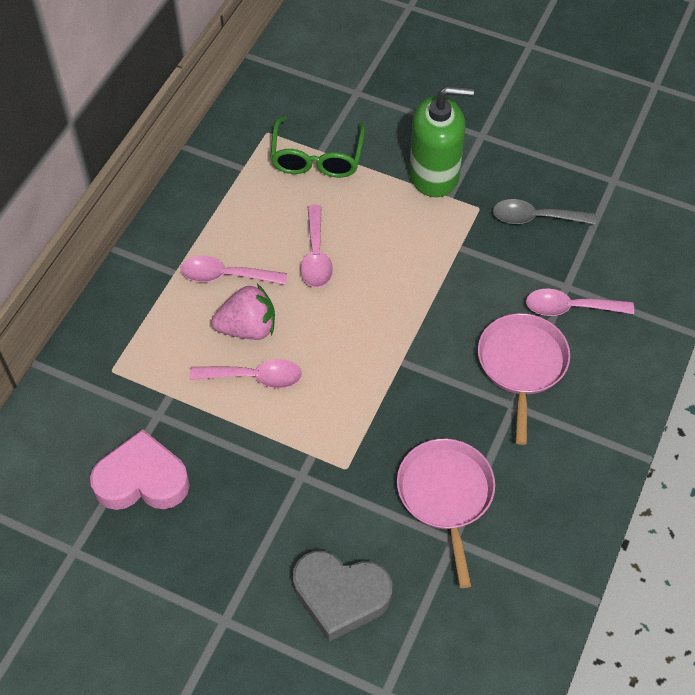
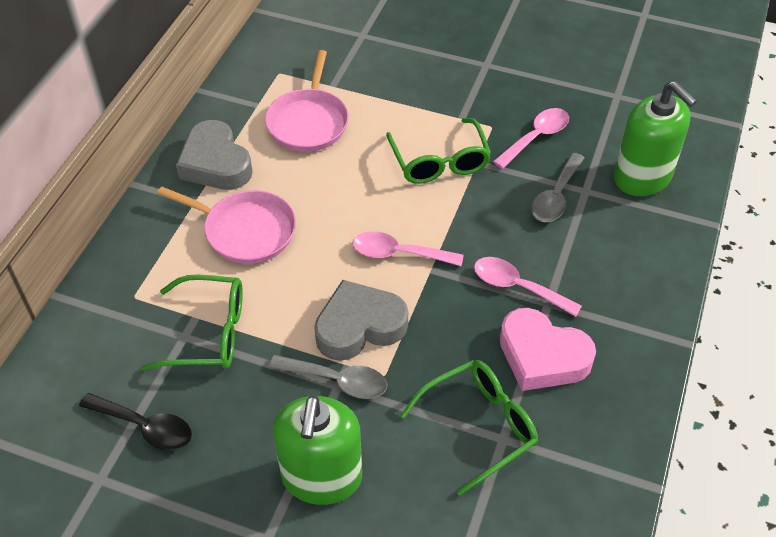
black spoon: 0 -> 1
green glasses: 1 -> 3
green soap dispenser: 1 -> 2
grey heart: 1 -> 2
grey spoon: 1 -> 2
pink spoon: 4 -> 3
pink strawberry: 1 -> 0

